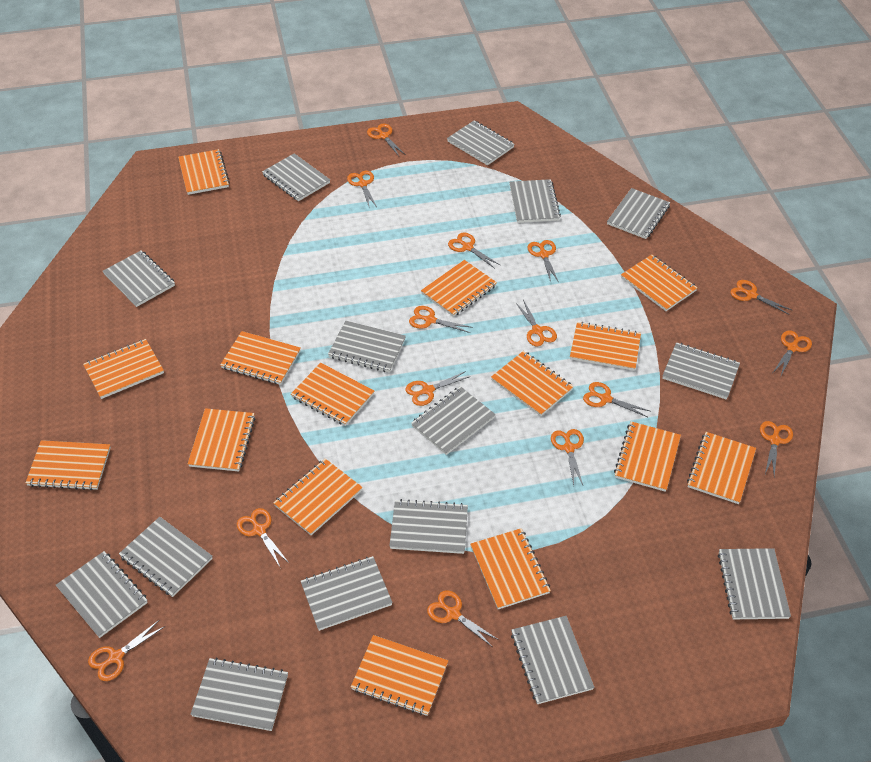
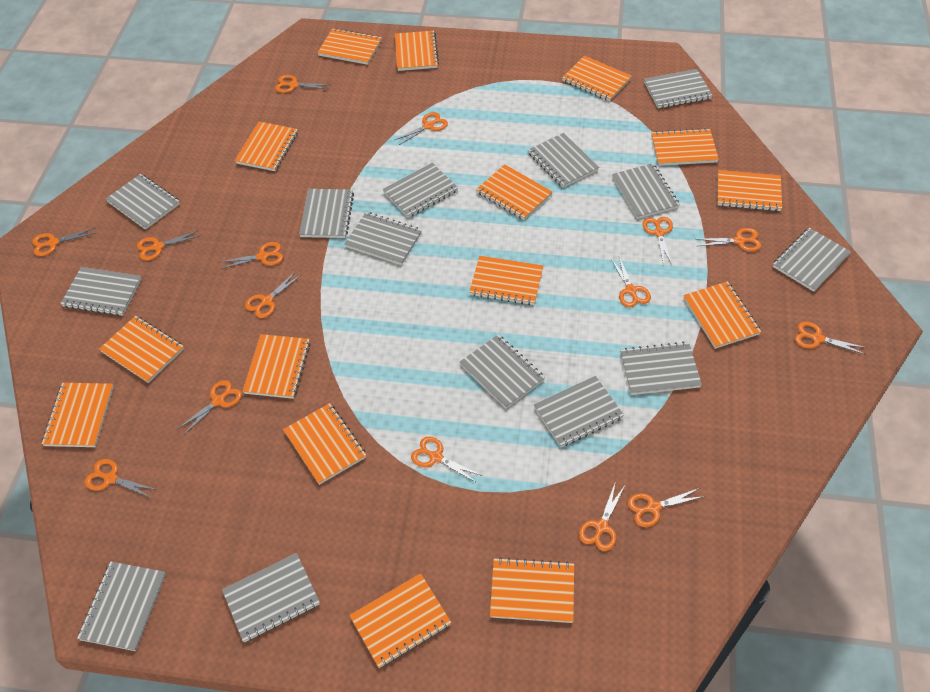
grey notebook: 15 -> 14

